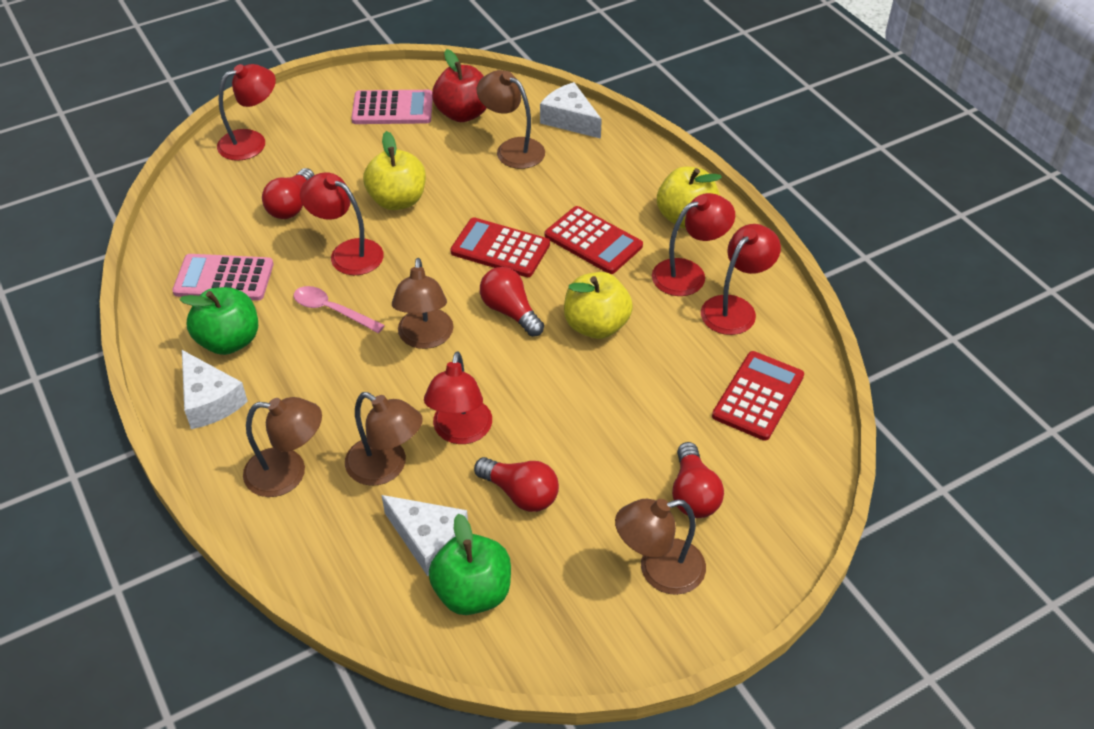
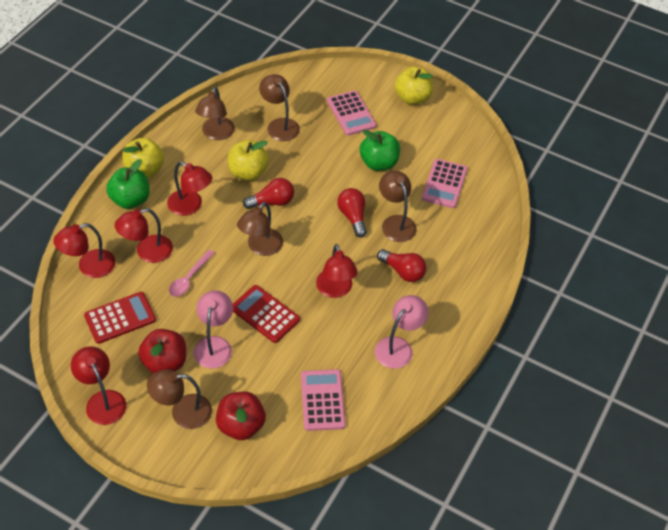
pink calculator: 2 -> 3
pink lamp: 0 -> 2
red apple: 1 -> 2
red calculator: 3 -> 2
red light bulb: 4 -> 3
white cheese: 3 -> 0

